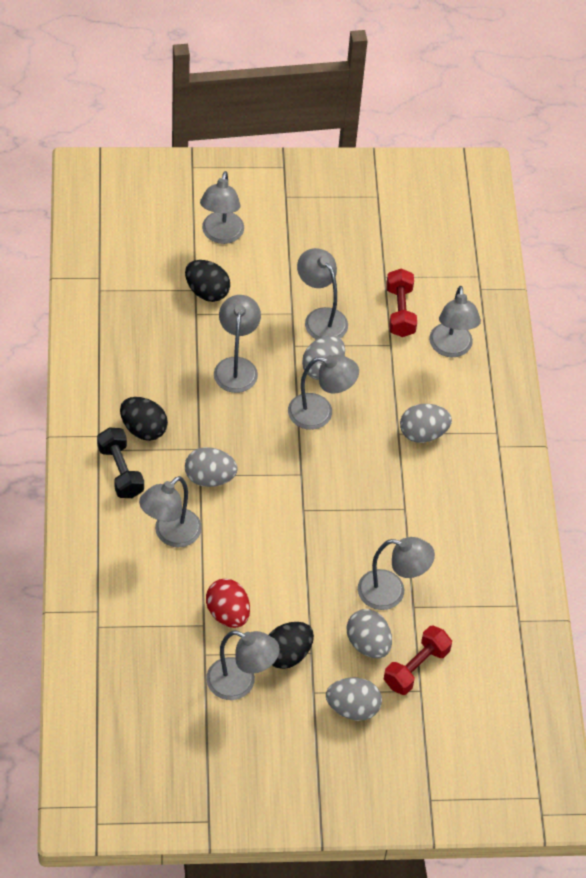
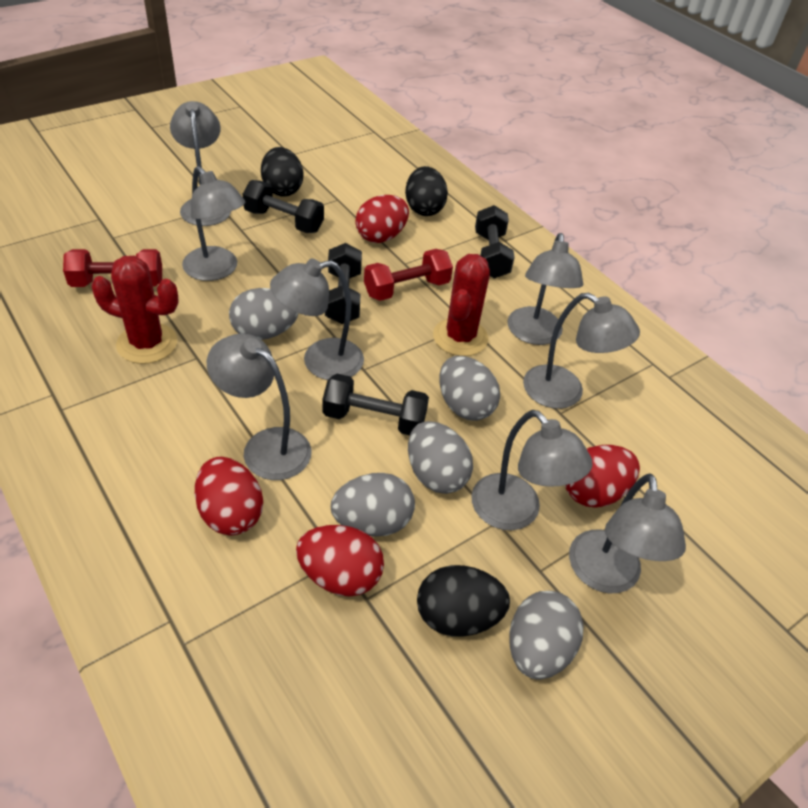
black dumbbell: 1 -> 4
red cactus: 0 -> 2
red egg: 1 -> 4

